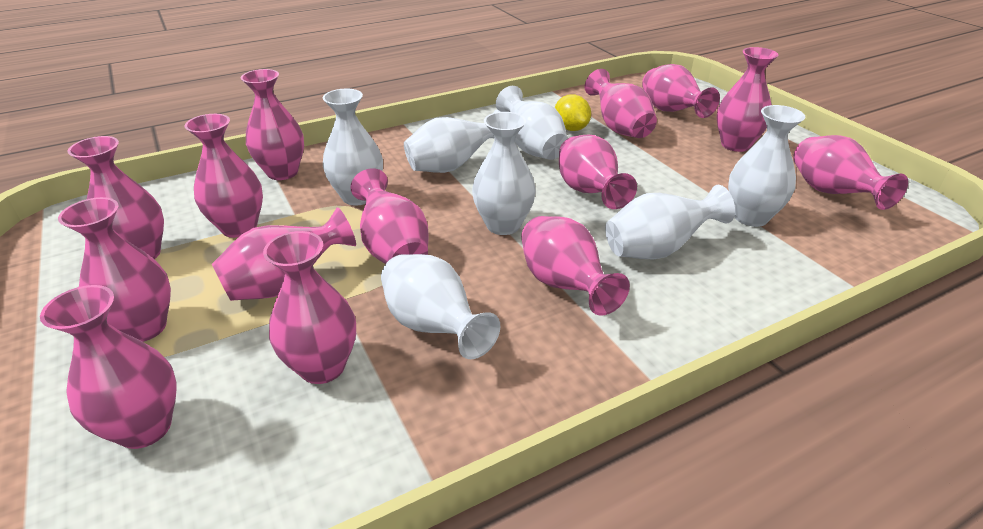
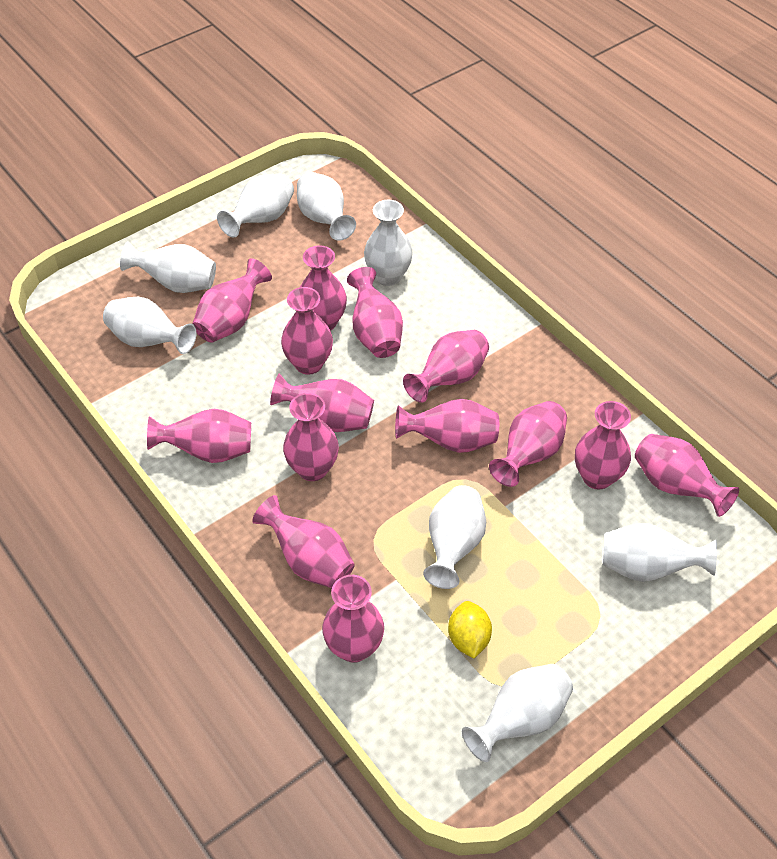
white vase: 7 -> 8

